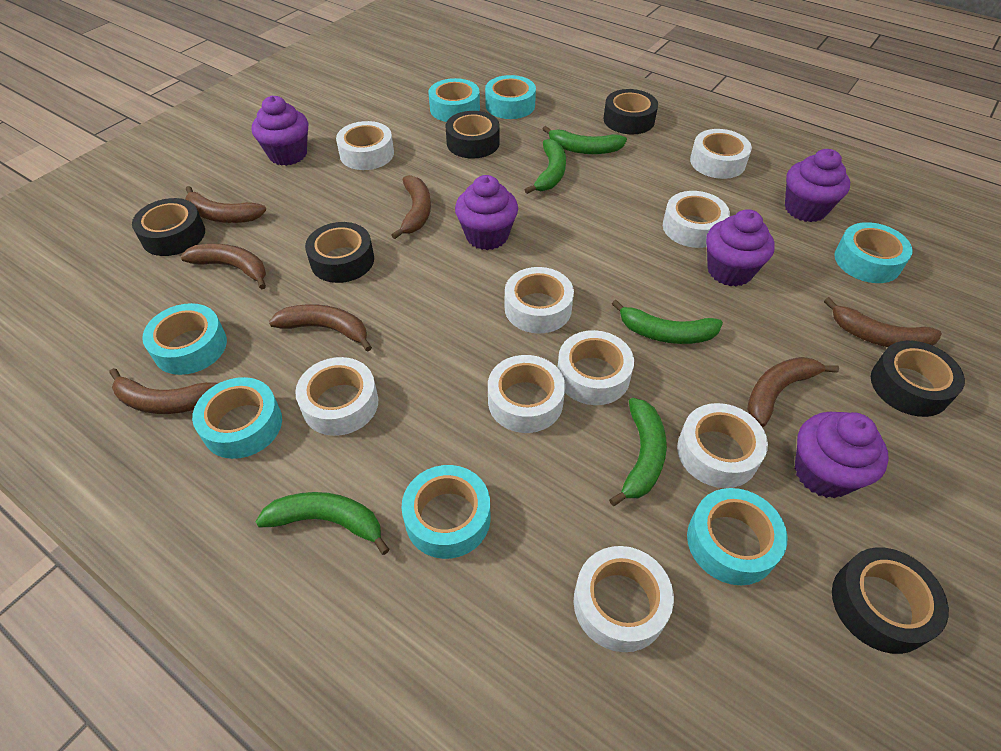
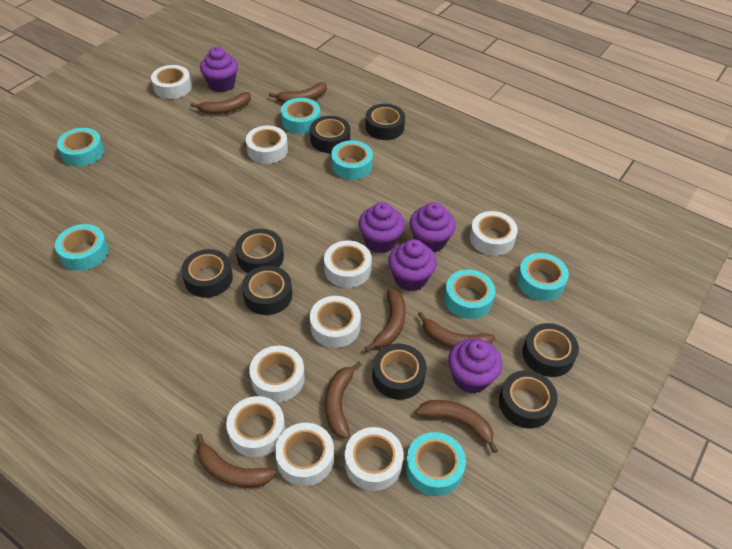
black tape: 6 -> 8
green banana: 5 -> 0

